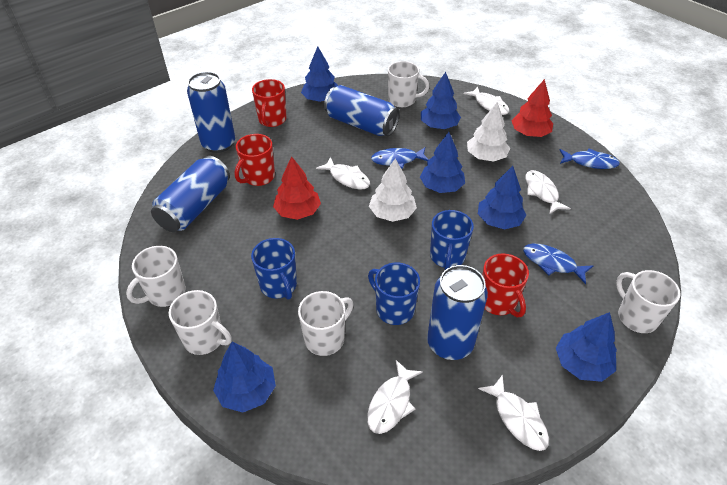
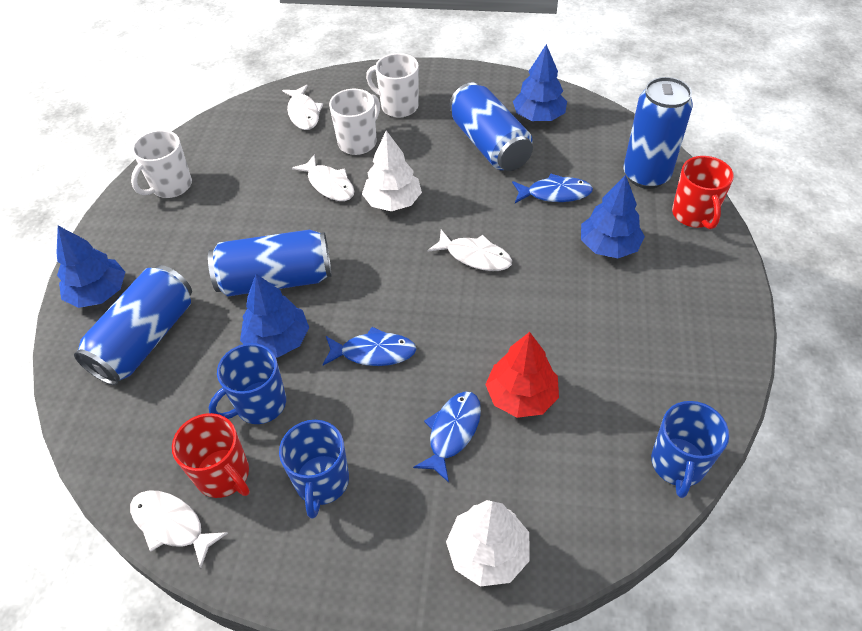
blue tree: 6 -> 4
red mug: 3 -> 2
red tree: 2 -> 1
white fish: 5 -> 4
white mug: 5 -> 3

